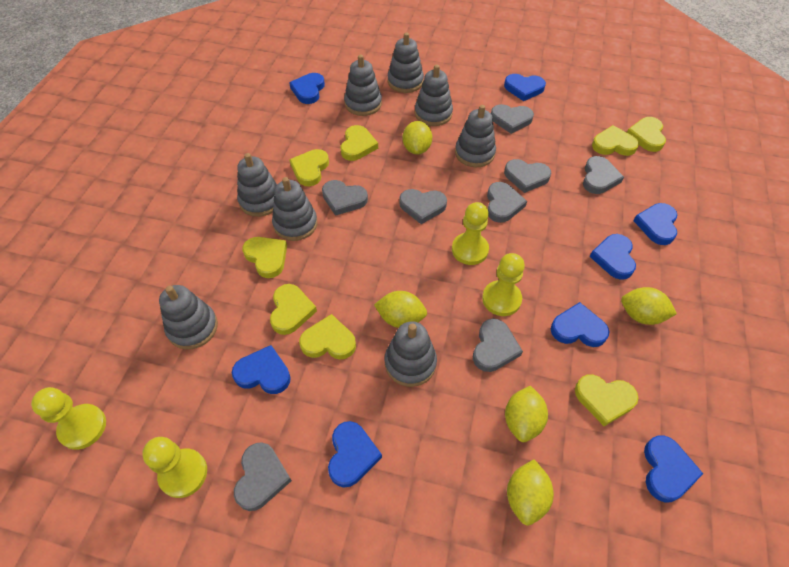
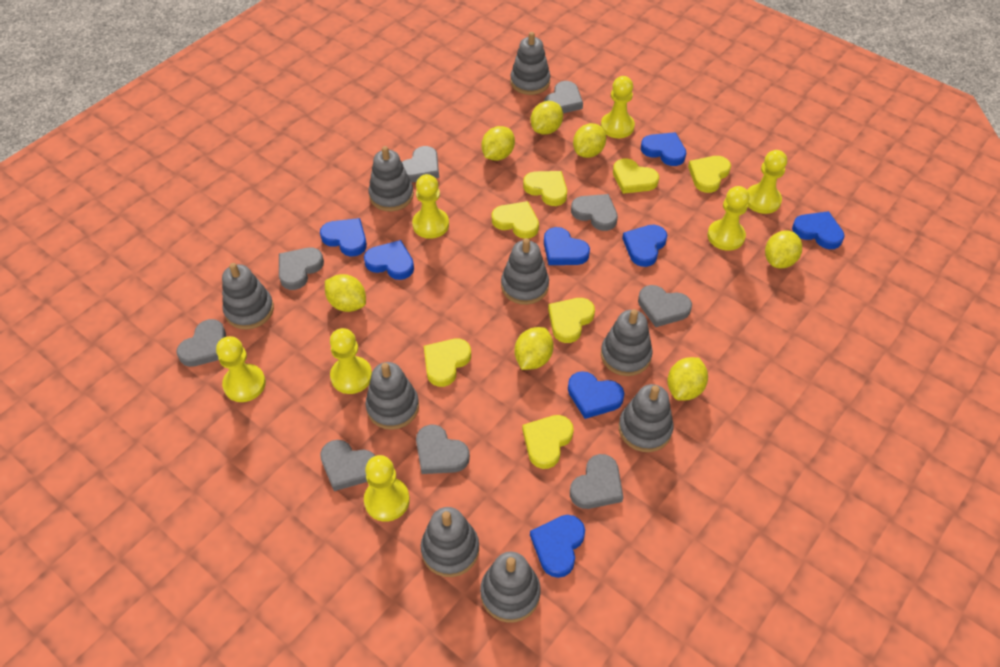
grey heart: 8 -> 9
grey stacking toy: 8 -> 9
yellow heart: 8 -> 7
yellow lemon: 5 -> 7
yellow pawn: 4 -> 7

